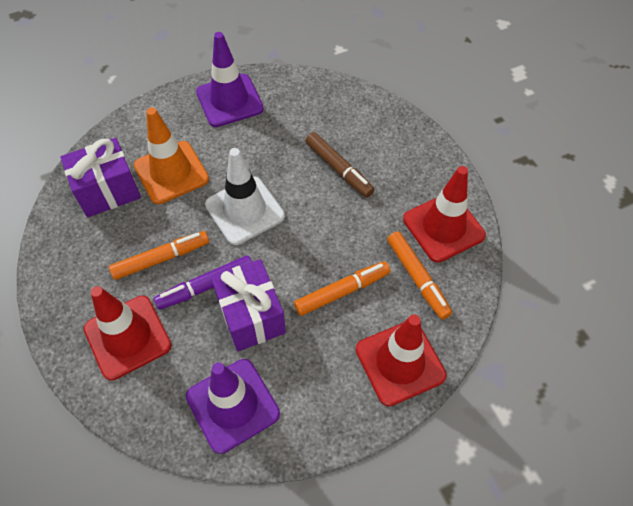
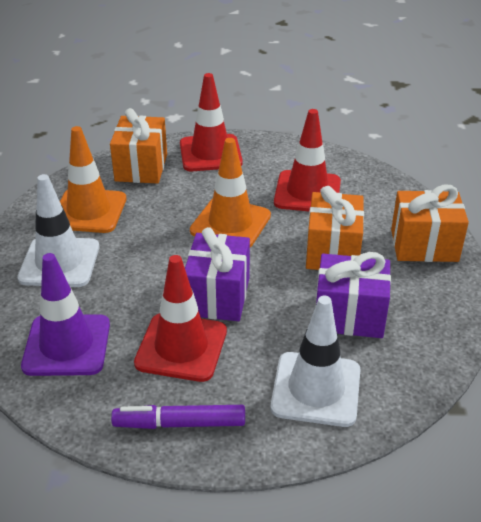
brown marker: 1 -> 0
orange gift: 0 -> 3
orange marker: 3 -> 0
orange traffic cone: 1 -> 2
purple traffic cone: 2 -> 1
white traffic cone: 1 -> 2

